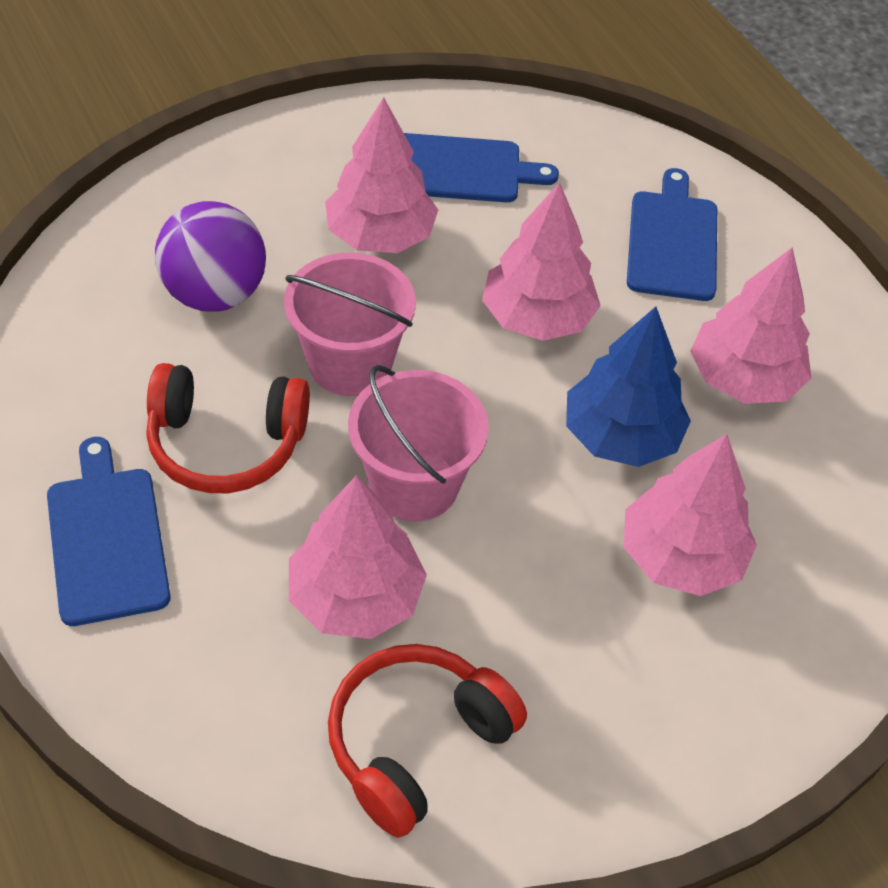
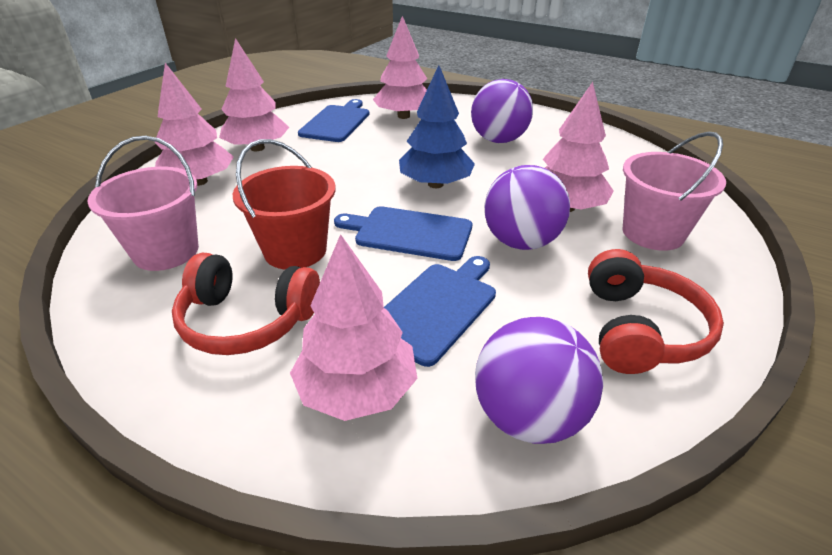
purple ball: 1 -> 3
red bucket: 0 -> 1

